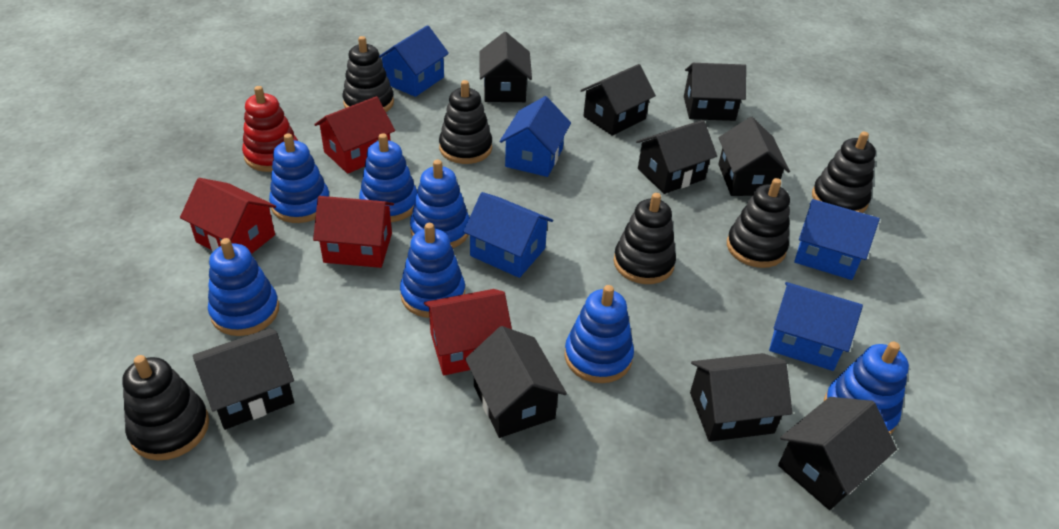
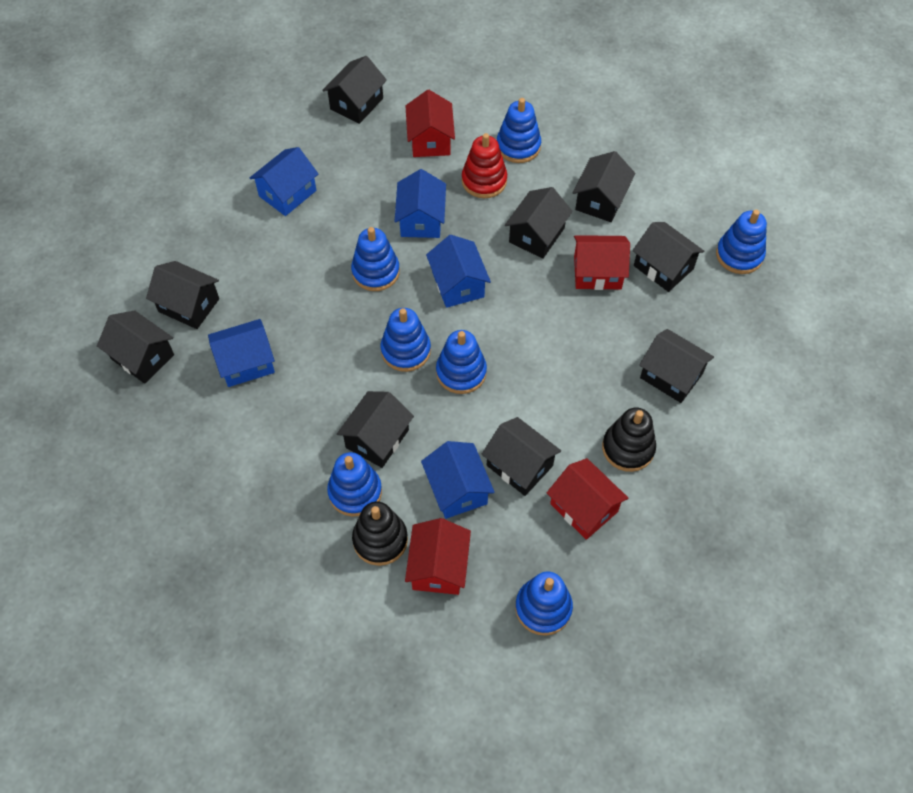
black stacking toy: 6 -> 2

